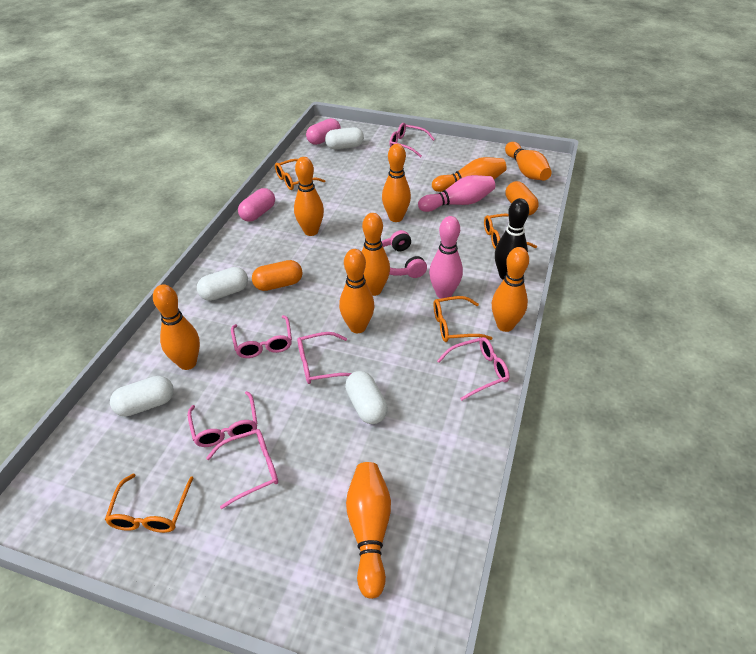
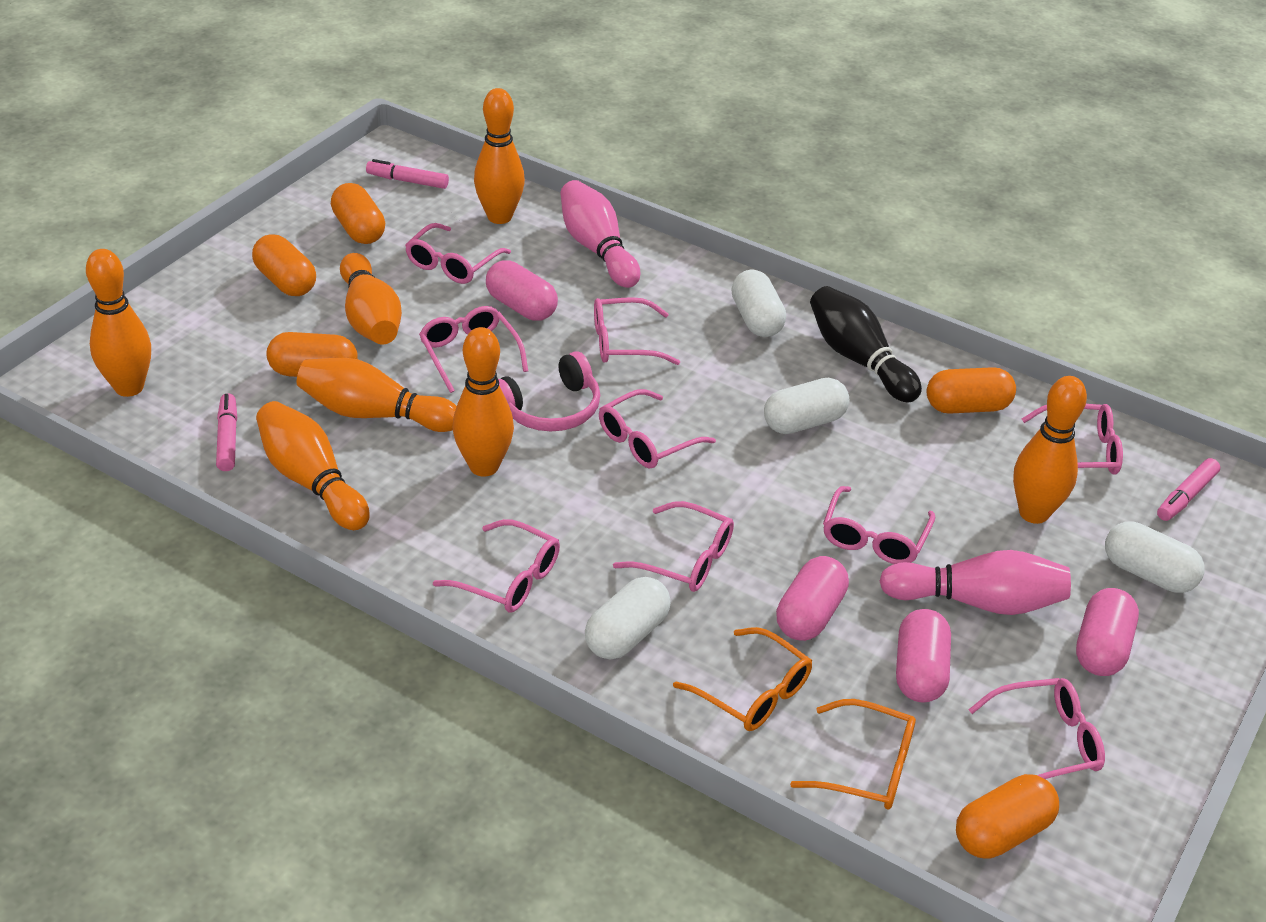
orange bowling pin: 9 -> 7
orange capsule: 2 -> 5
orange glasses: 4 -> 2
pink capsule: 2 -> 4
pink glasses: 6 -> 9
pink marker: 0 -> 3

